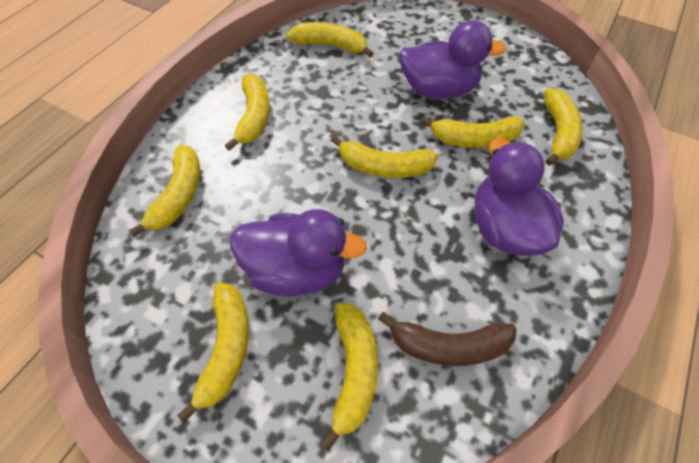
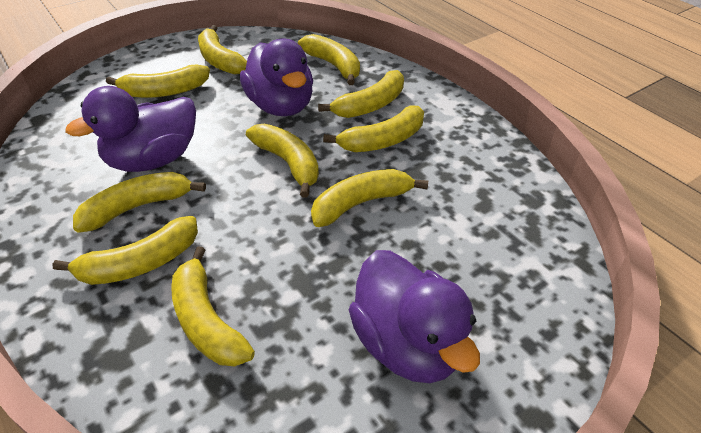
brown banana: 1 -> 0
yellow banana: 8 -> 10

